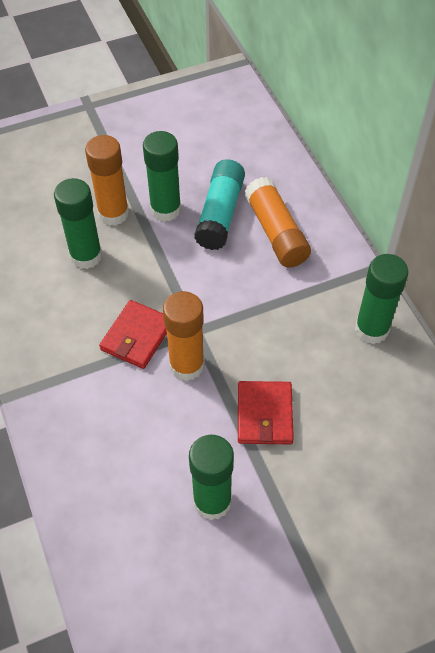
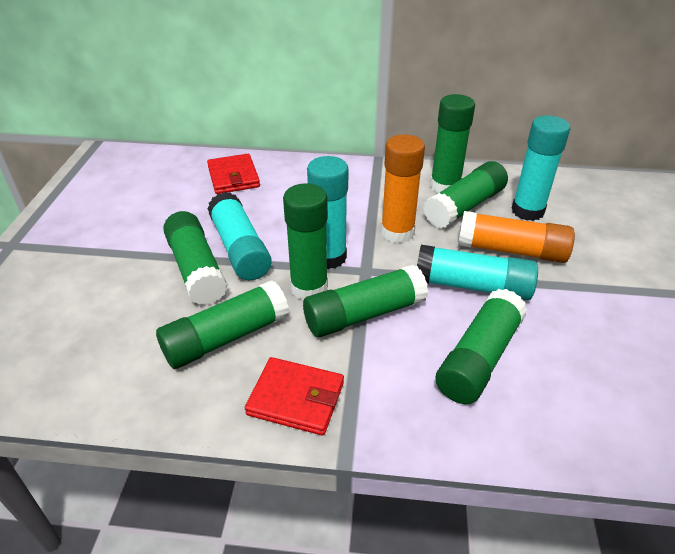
green glue stick: 4 -> 7
orange glue stick: 3 -> 2
turquoise glue stick: 1 -> 4

